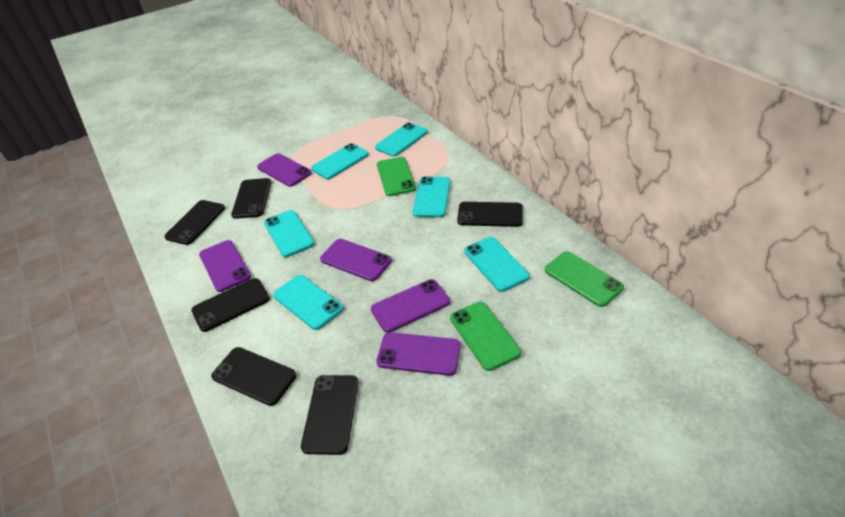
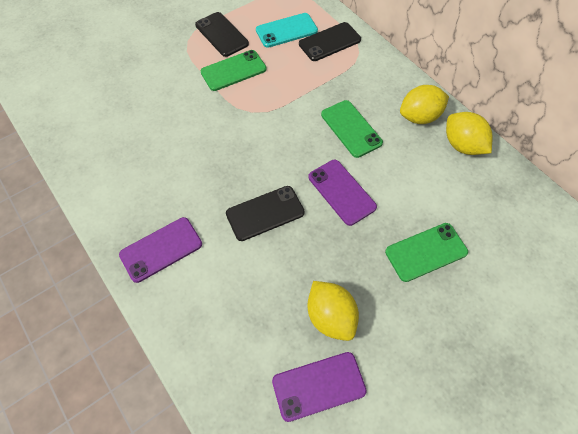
black phone: 6 -> 3
purple phone: 5 -> 3
turquoise phone: 6 -> 1
yellow lemon: 0 -> 3

